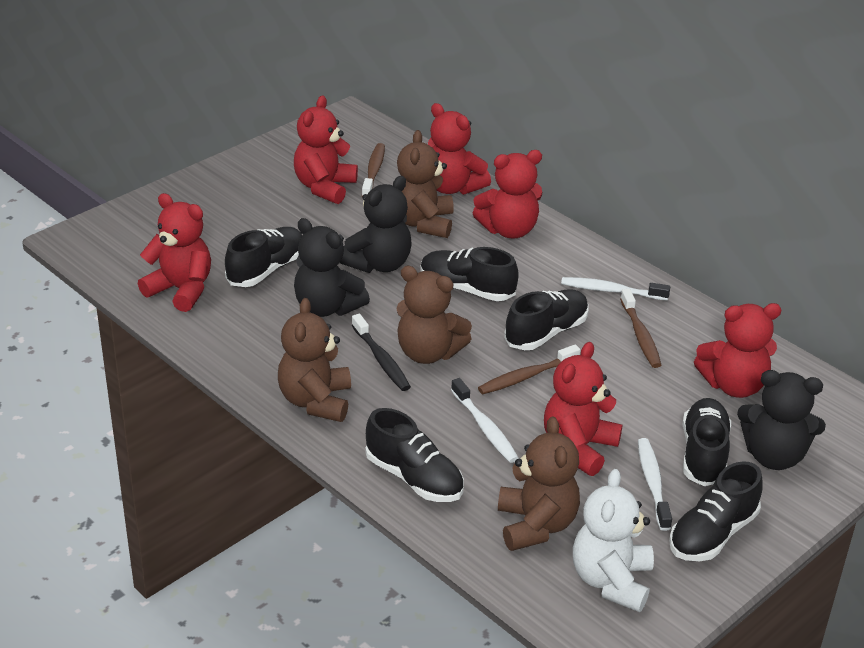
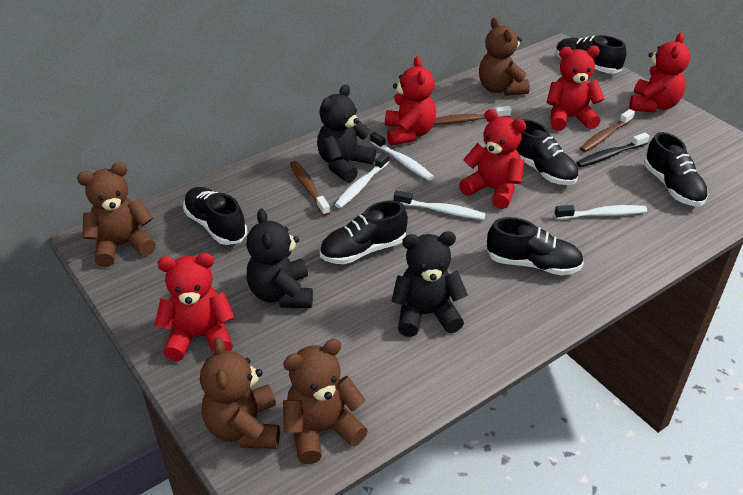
red teddy bear: 6 -> 5
white teddy bear: 1 -> 0
white toothbrush: 3 -> 4

